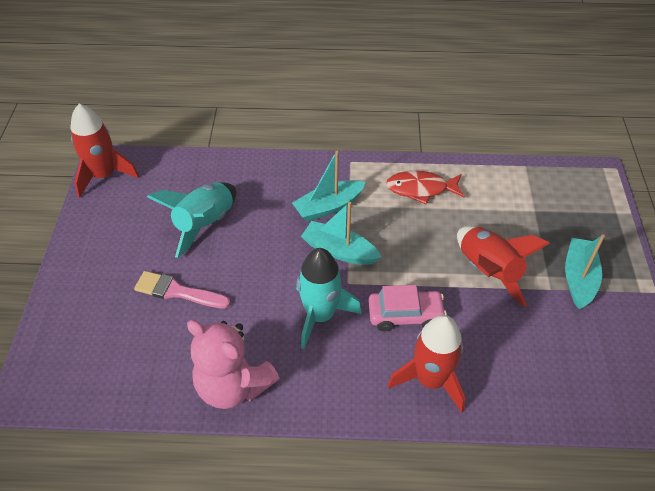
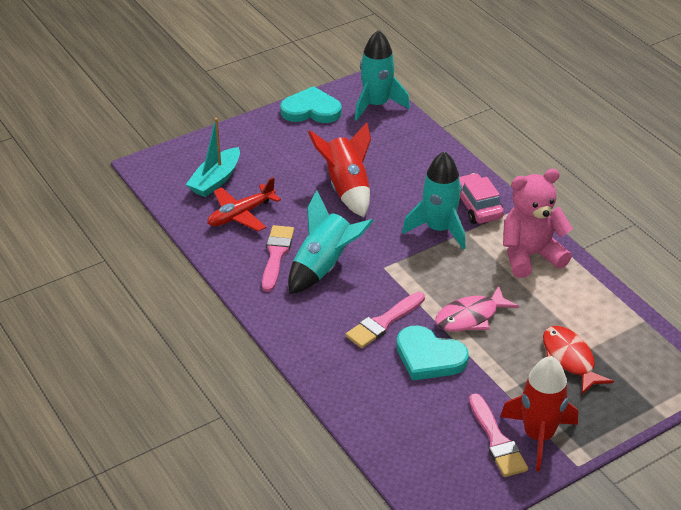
pink brush: 1 -> 3
pink fish: 0 -> 1
red plane: 0 -> 1
red rocket: 3 -> 2
turquoise boat: 3 -> 1
turquoise heart: 0 -> 2
turquoise rocket: 2 -> 3

